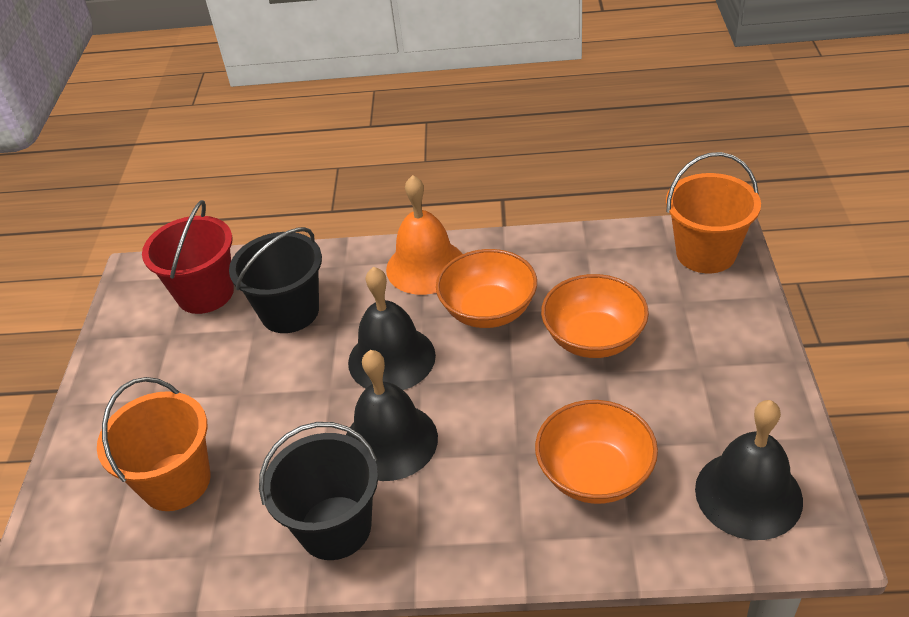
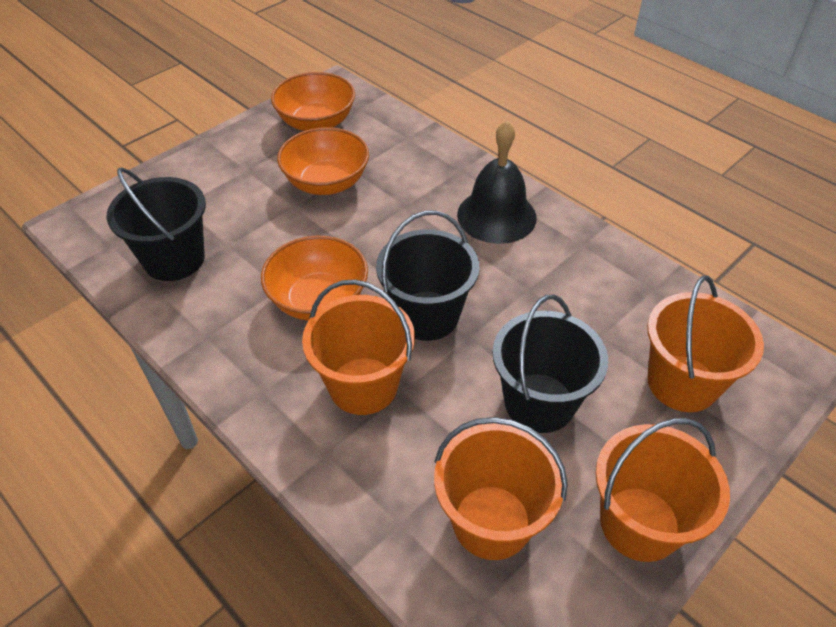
black bell: 3 -> 1
black bucket: 2 -> 3
orange bell: 1 -> 0
orange bucket: 2 -> 4
red bucket: 1 -> 0

